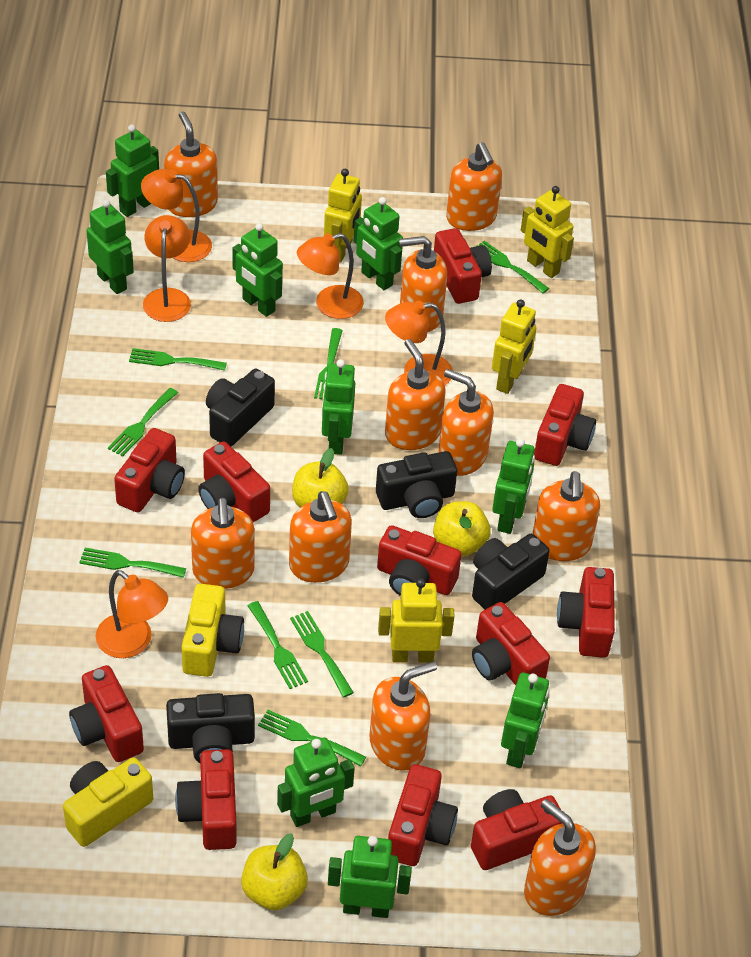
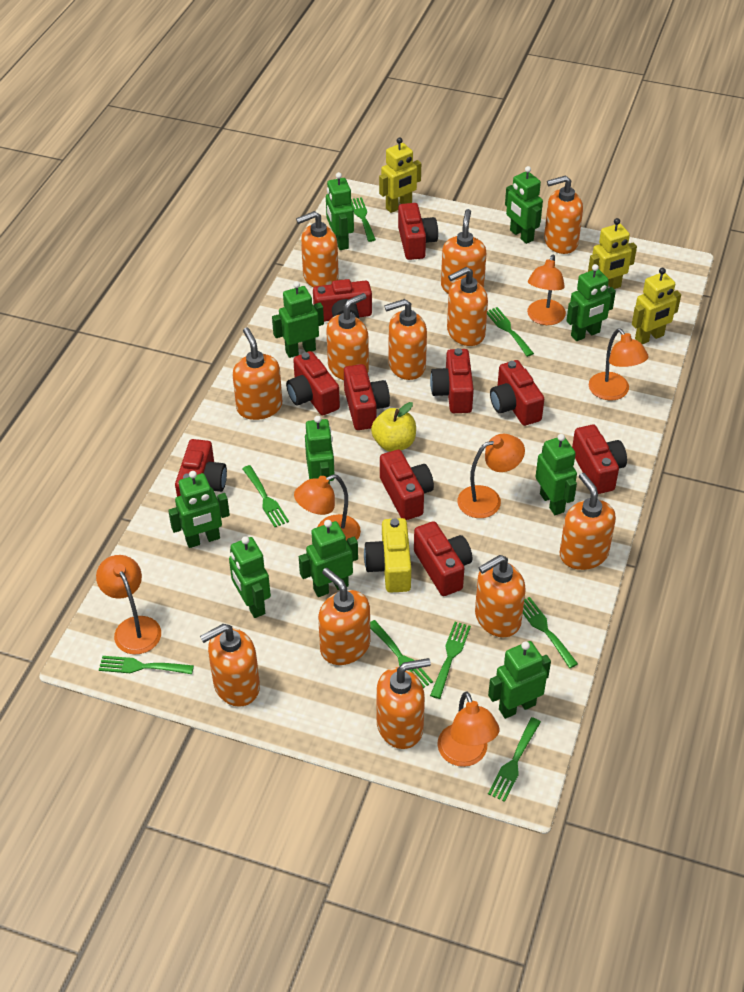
black camera: 4 -> 0
green robot: 9 -> 10
orange lamp: 5 -> 6
orange soap dispenser: 10 -> 12
red camera: 11 -> 10
yellow apple: 3 -> 1
yellow camera: 2 -> 1
yellow robot: 4 -> 3

